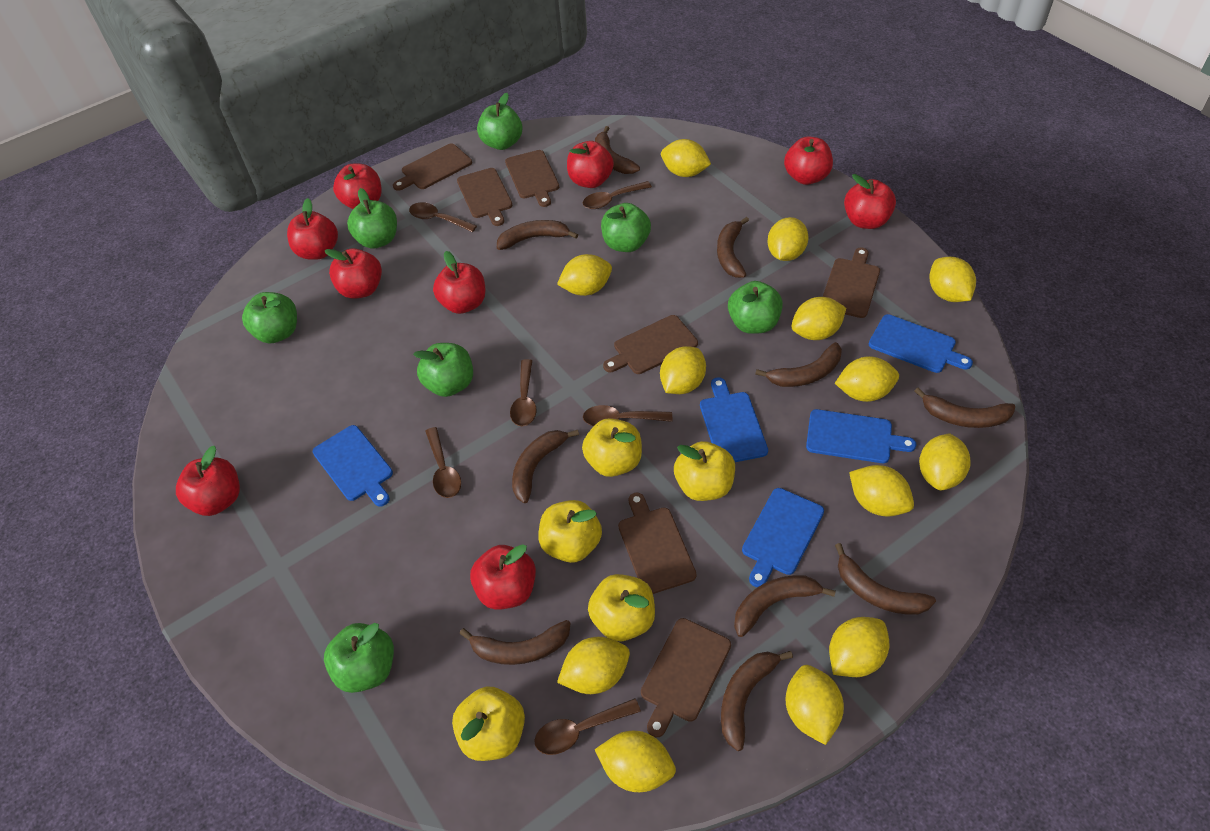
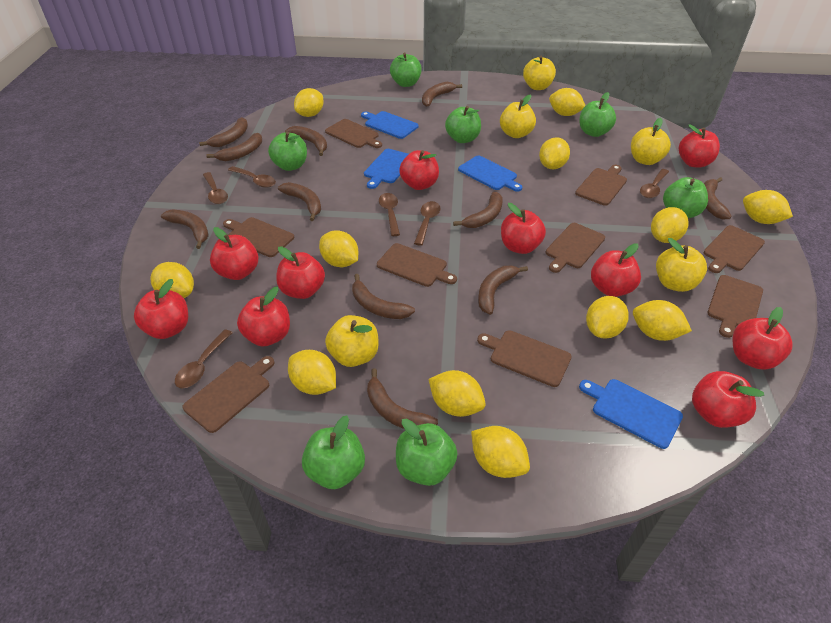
blue cutting board: 5 -> 4
brown banana: 10 -> 11
brown cutting board: 7 -> 9
red apple: 9 -> 10
yellow lemon: 13 -> 12

